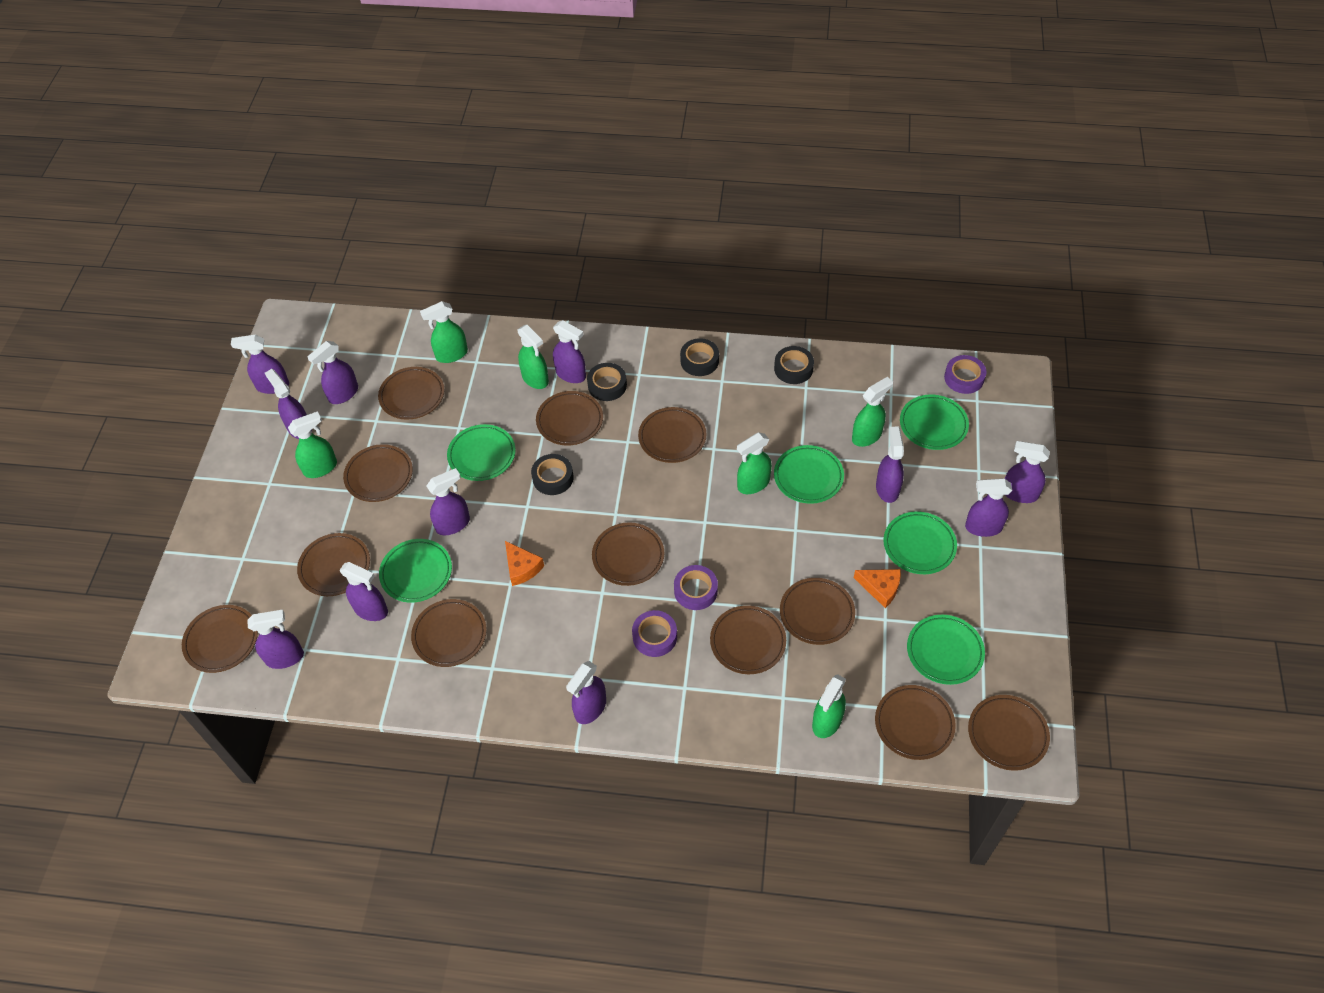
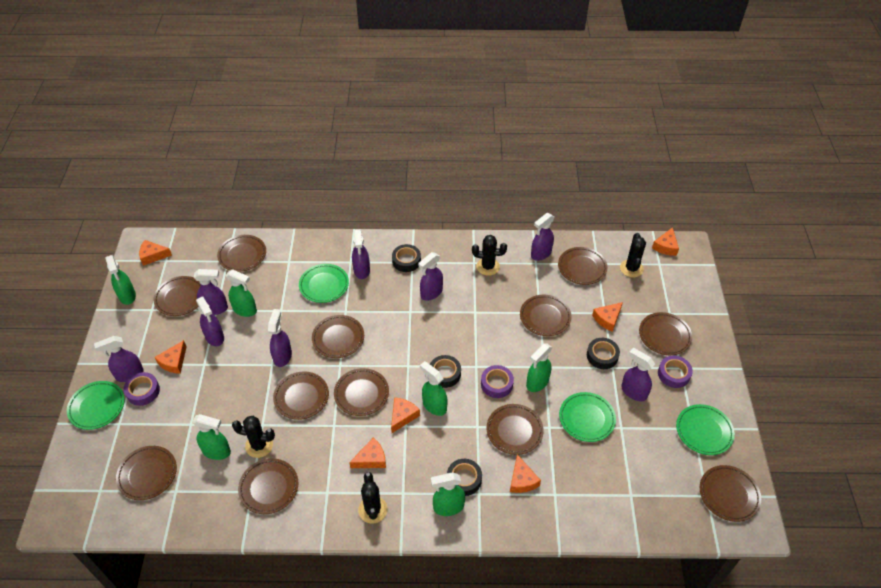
black cactus: 0 -> 4
green plate: 6 -> 4
orange cheese: 2 -> 7
purple spray bottle: 11 -> 8

